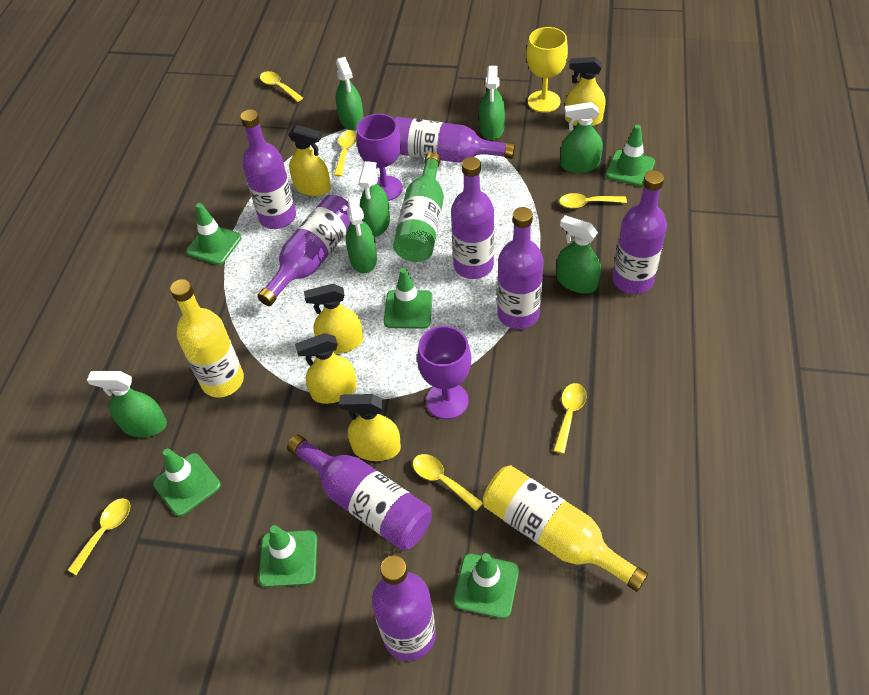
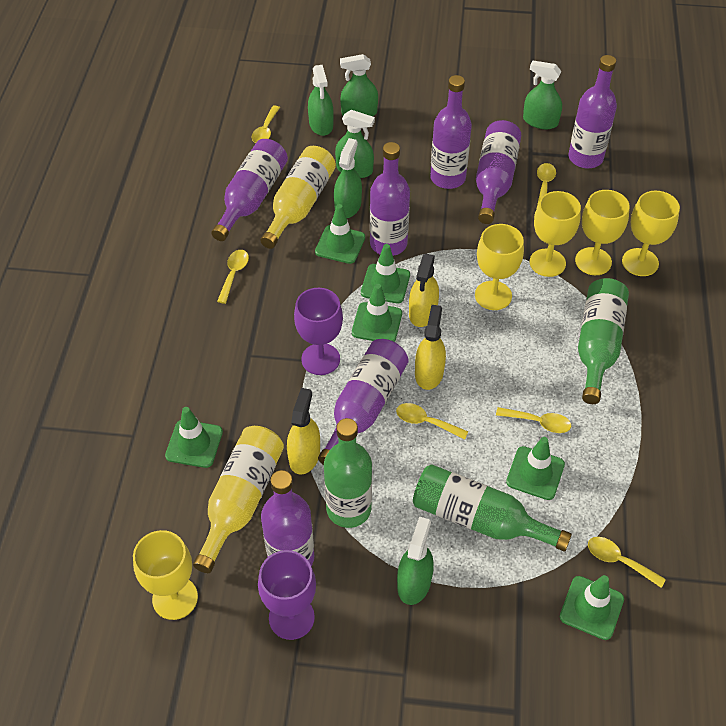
green bottle: 1 -> 3
green spray bottle: 7 -> 6
purple bottle: 8 -> 7
yellow goblet: 1 -> 5
yellow spray bottle: 5 -> 3

